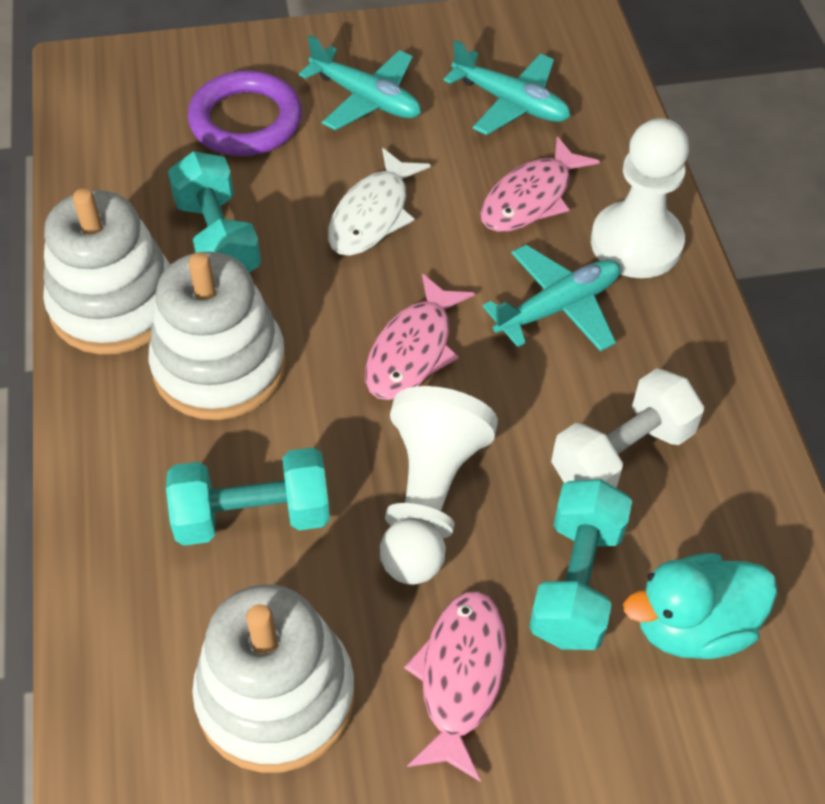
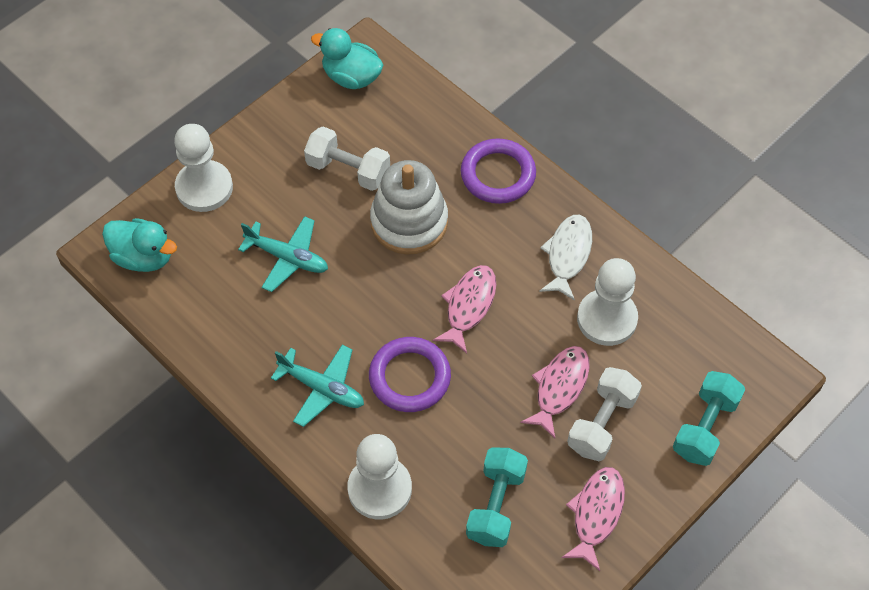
purple ring: 1 -> 2
turquoise duck: 1 -> 2
turquoise dumbbell: 3 -> 2
turquoise plane: 3 -> 2
white dumbbell: 1 -> 2
white pawn: 2 -> 3
white stacking toy: 3 -> 1

